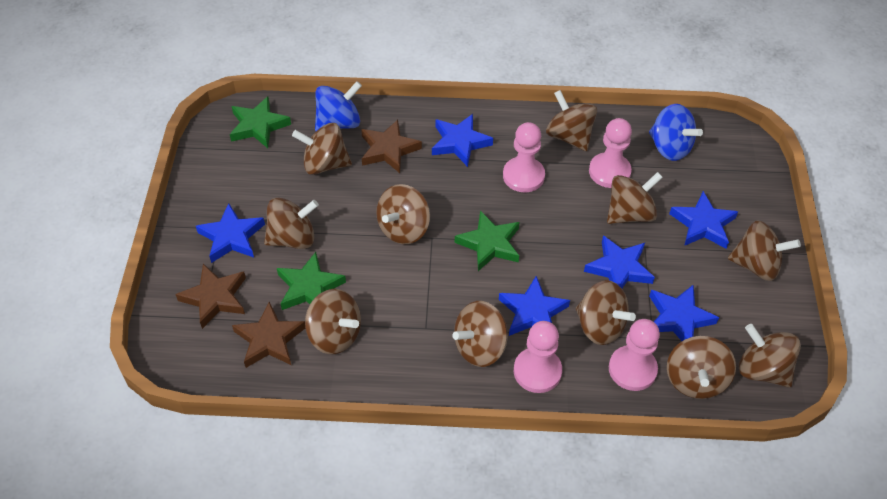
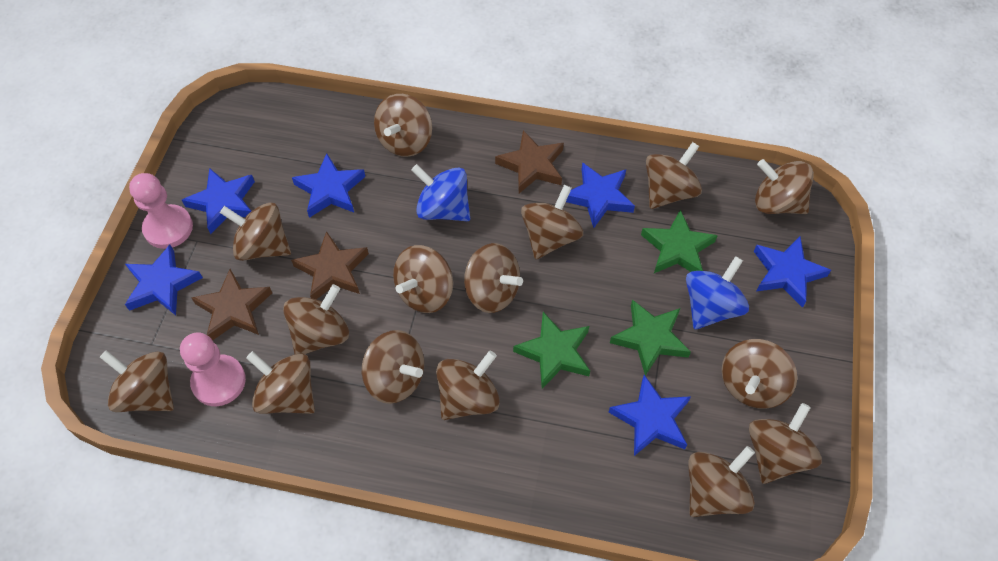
brown spinning top: 11 -> 15
pink pawn: 4 -> 2

